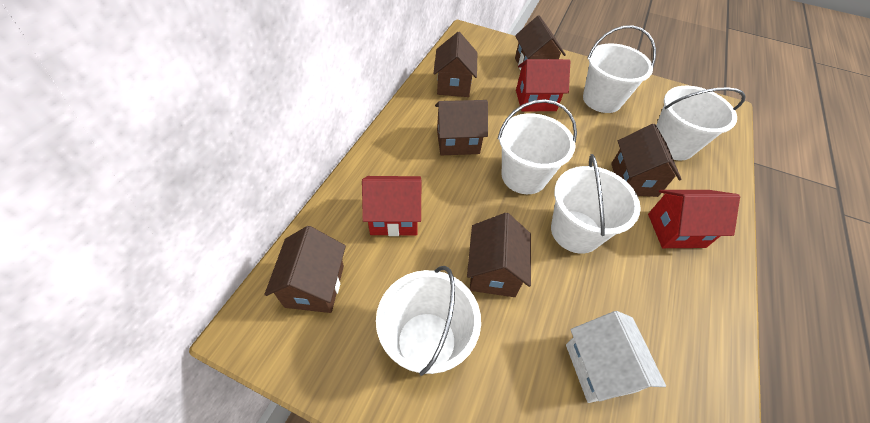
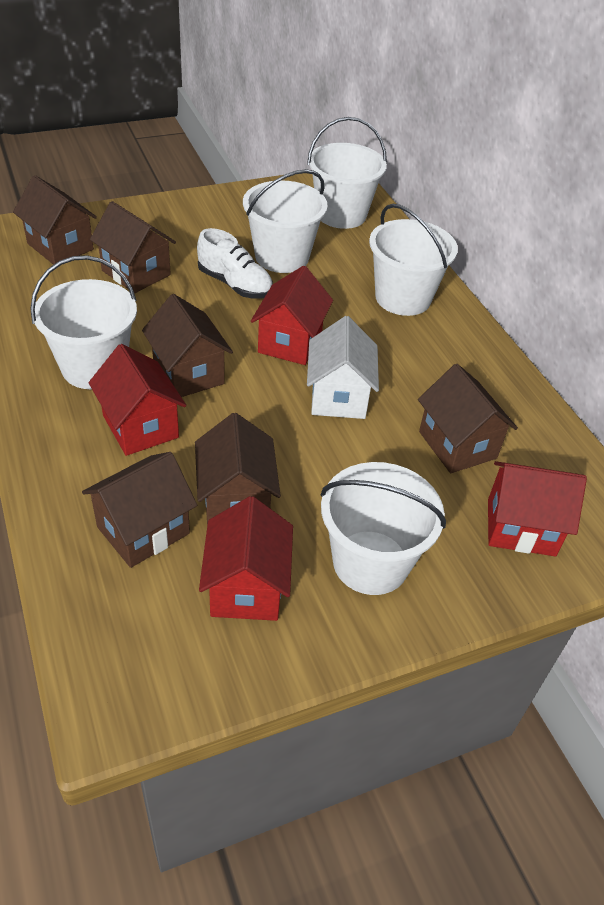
red house: 3 -> 4
white shoe: 0 -> 1

